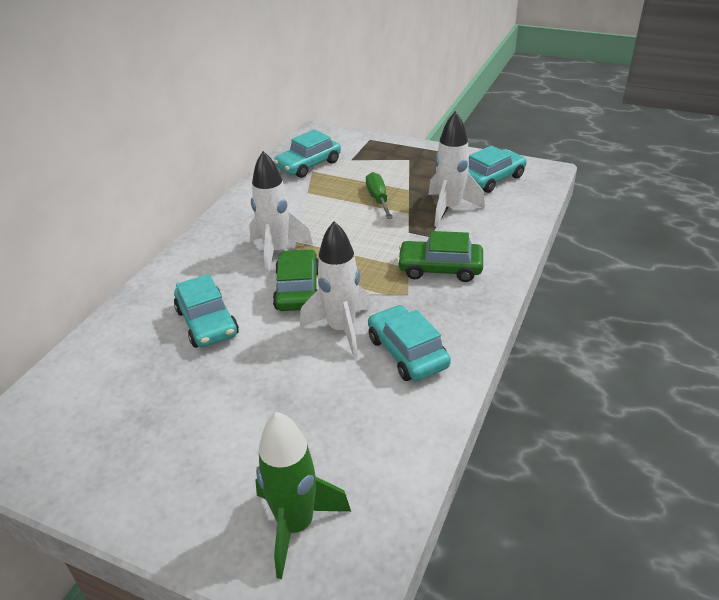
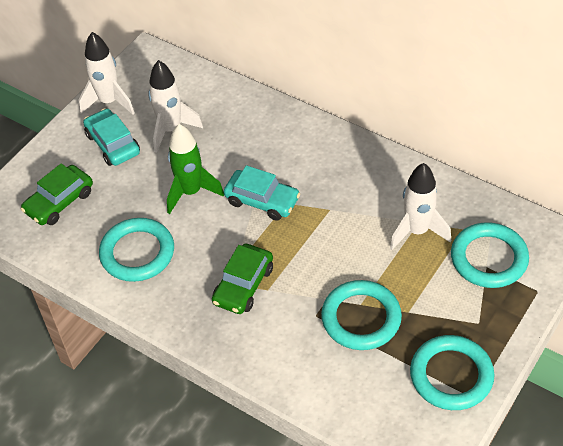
green screwdriver: 1 -> 0
turquoise car: 4 -> 2
turquoise ring: 0 -> 4

